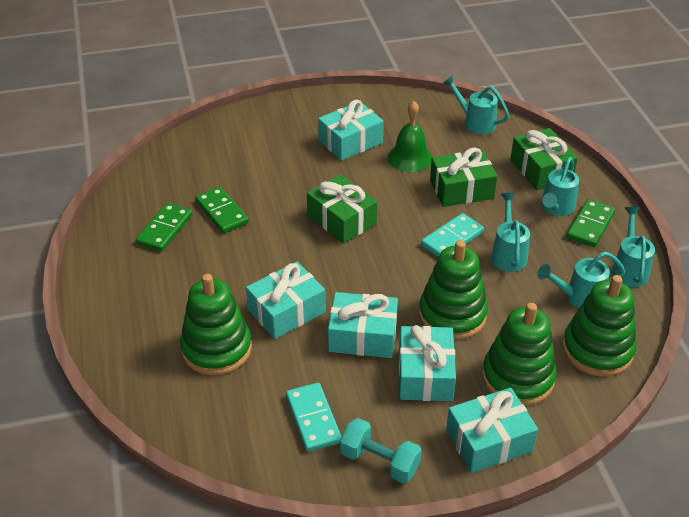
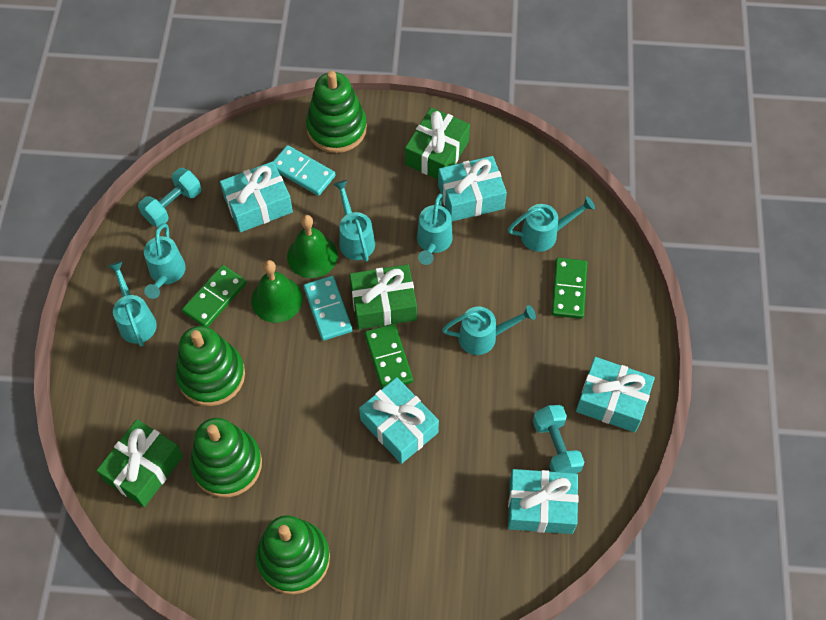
green bell: 1 -> 2
turquoise dumbbell: 1 -> 2
turquoise watering can: 5 -> 6

